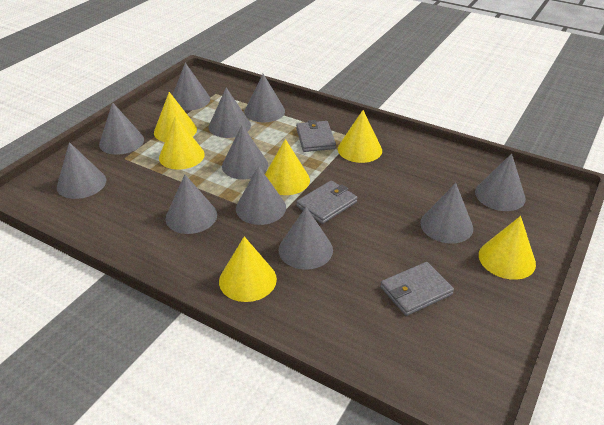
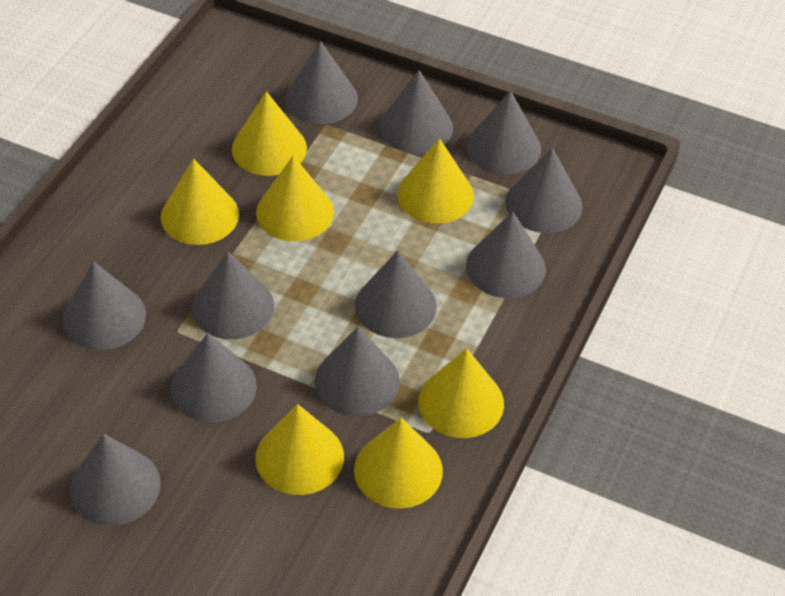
grey wallet: 3 -> 0
yellow cone: 6 -> 7

